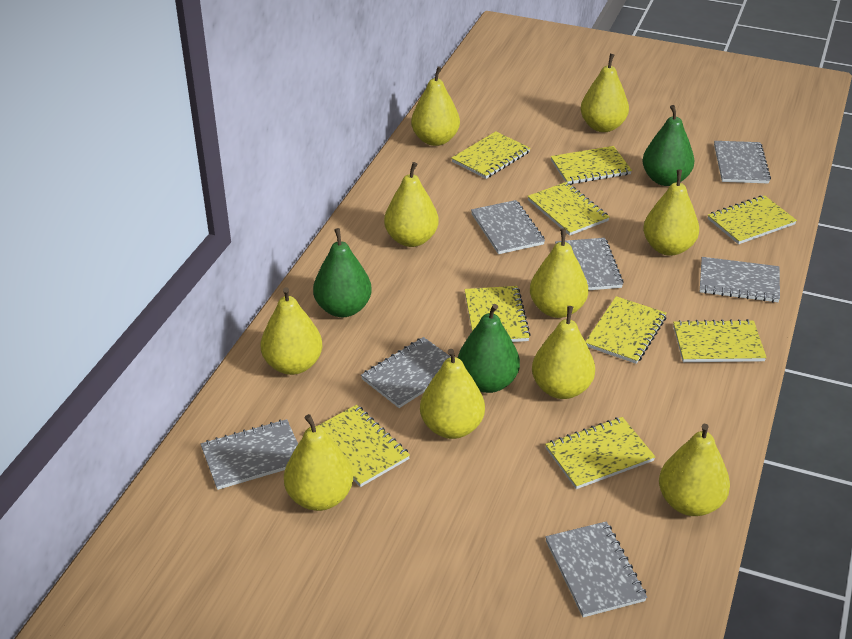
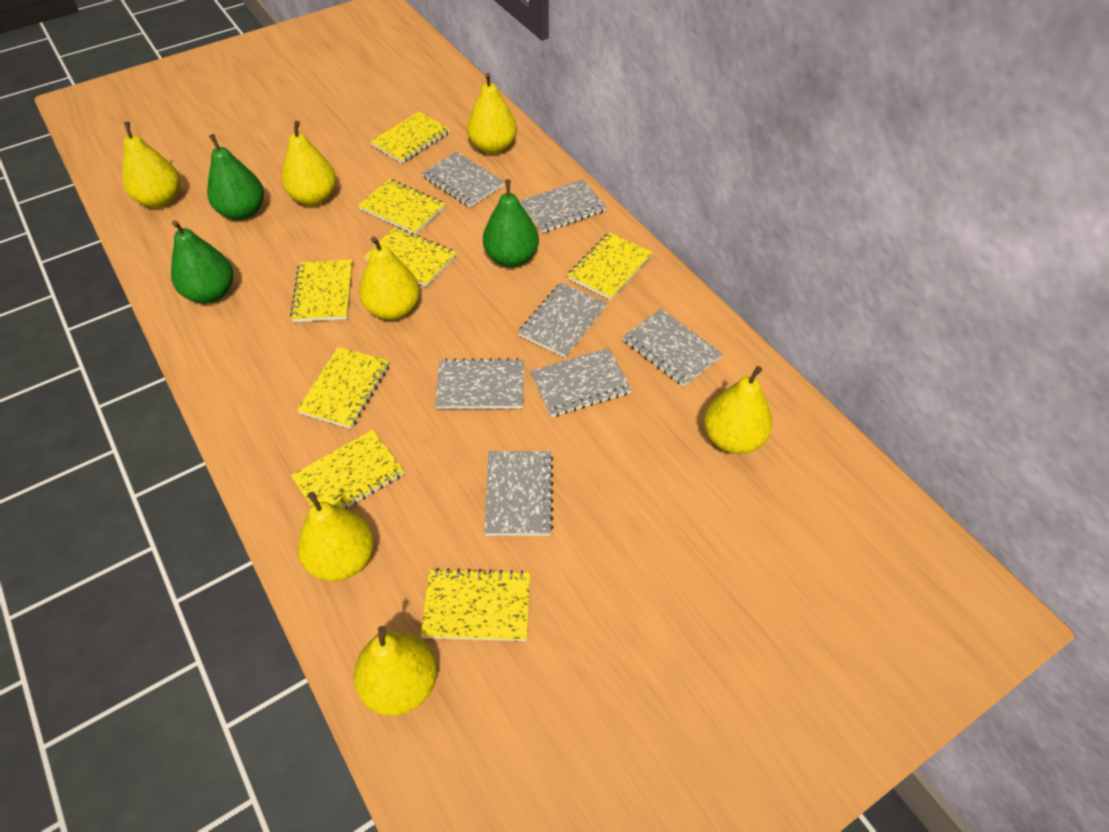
yellow notebook: 9 -> 8
yellow pear: 10 -> 7

